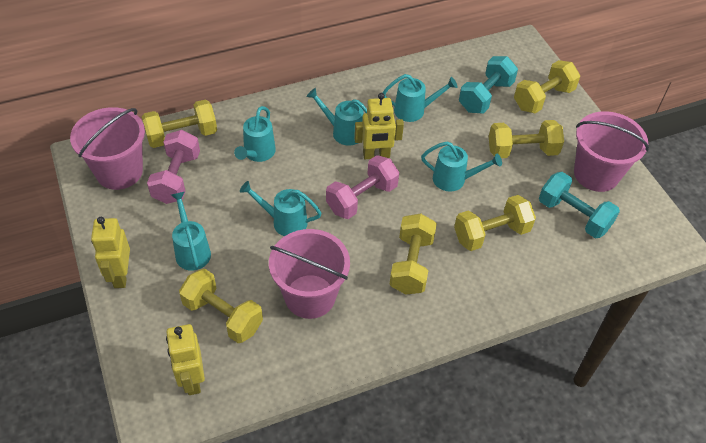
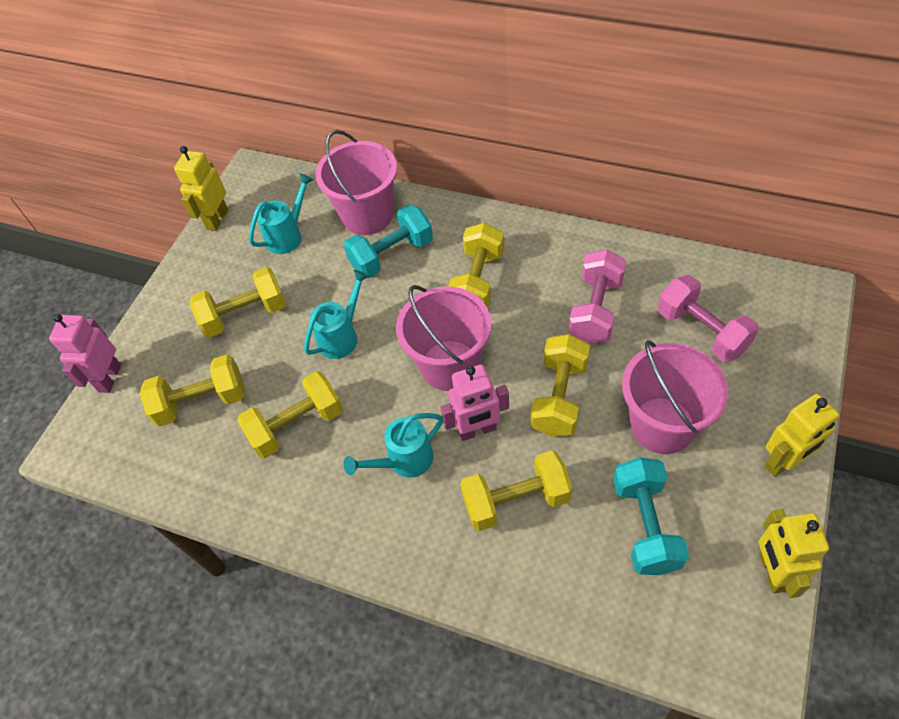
pink robot: 0 -> 2
turquoise watering can: 6 -> 3

